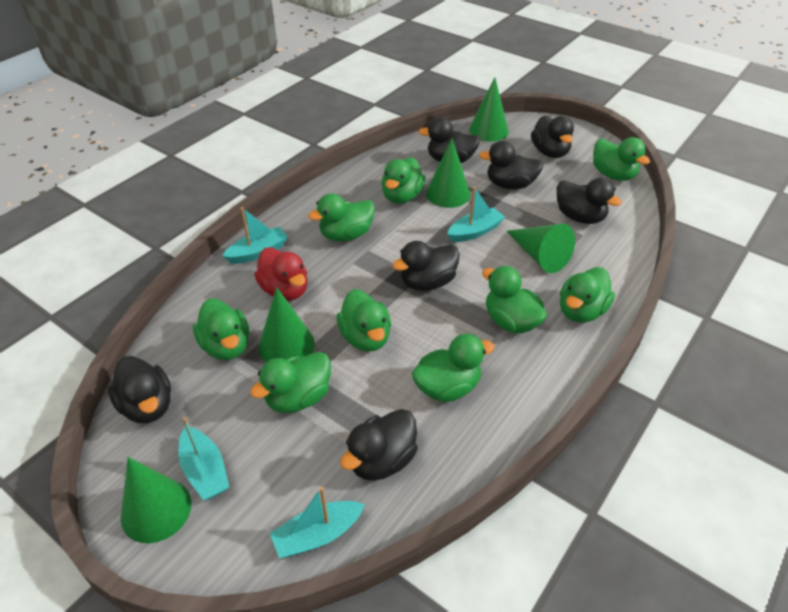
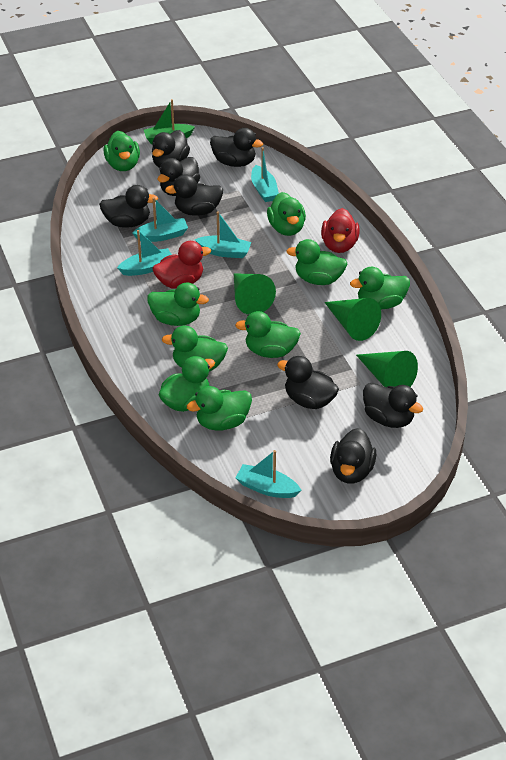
black duck: 7 -> 8
green boat: 0 -> 1
green cone: 5 -> 3
red duck: 1 -> 2
turquoise boat: 4 -> 5

